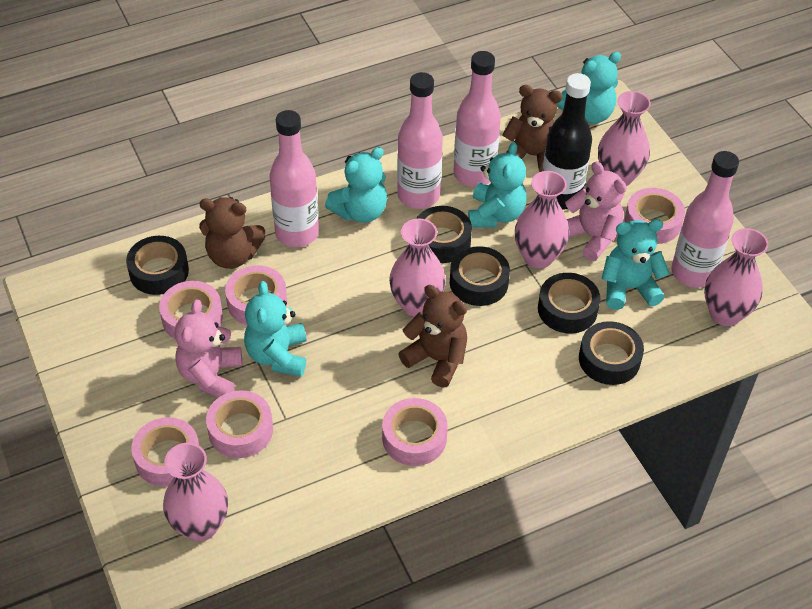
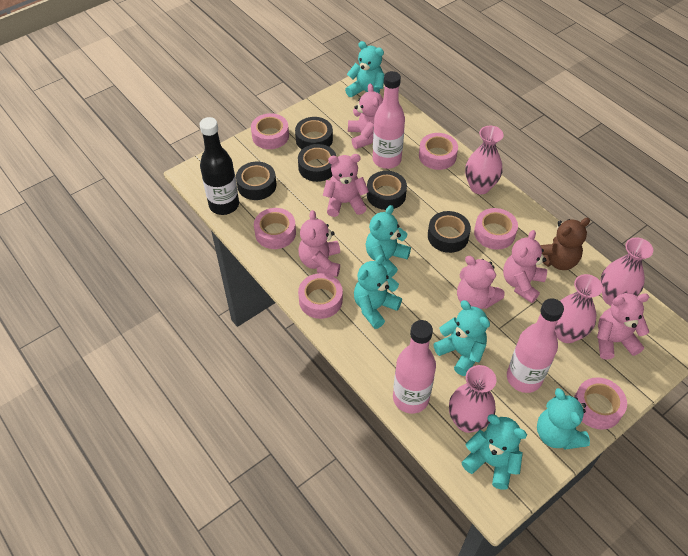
brown teddy bear: 3 -> 1
pink bottle: 4 -> 3
pink teddy bear: 2 -> 6
pink vase: 5 -> 4
turquoise teddy bear: 5 -> 6

